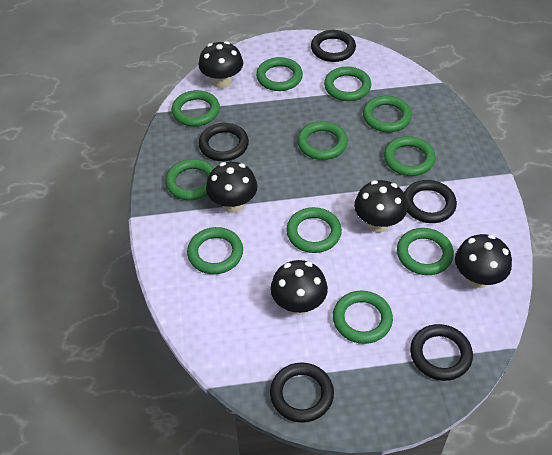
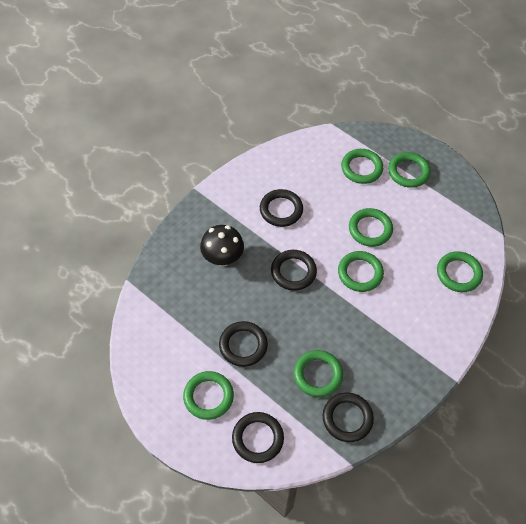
black mushroom: 5 -> 1
green ring: 11 -> 7

